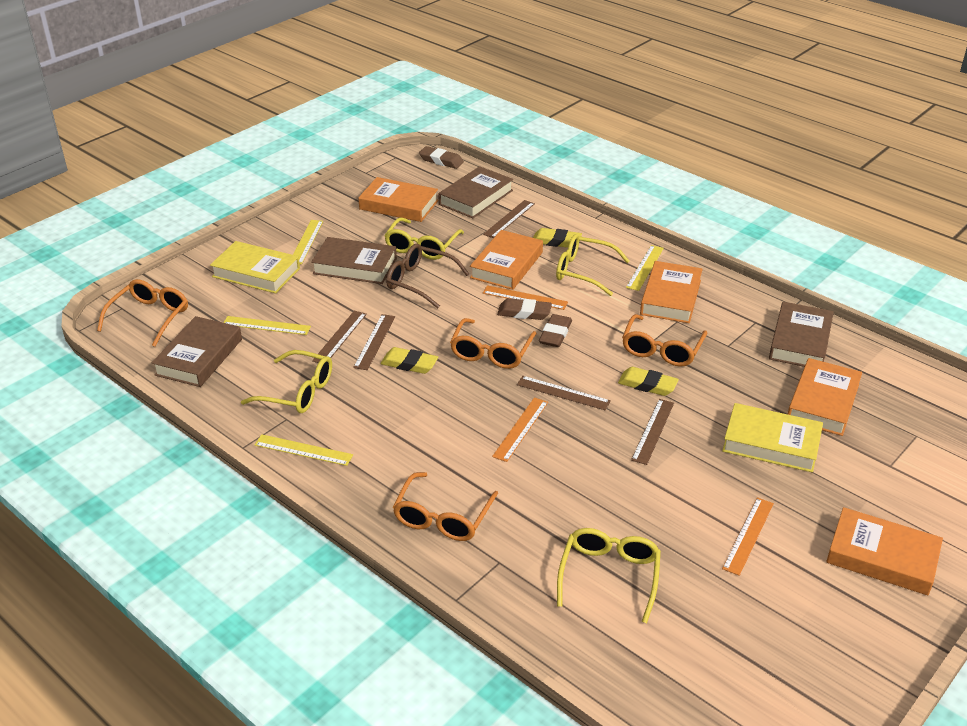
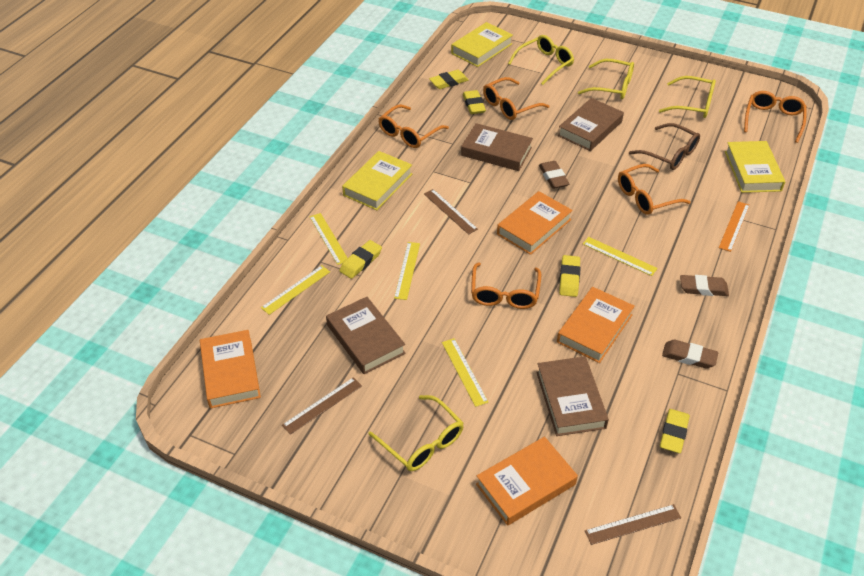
brown ruler: 5 -> 3
orange book: 5 -> 4
orange glasses: 4 -> 5
orange ruler: 3 -> 1
yellow book: 2 -> 3
yellow eraser: 3 -> 5
yellow ruler: 4 -> 5

